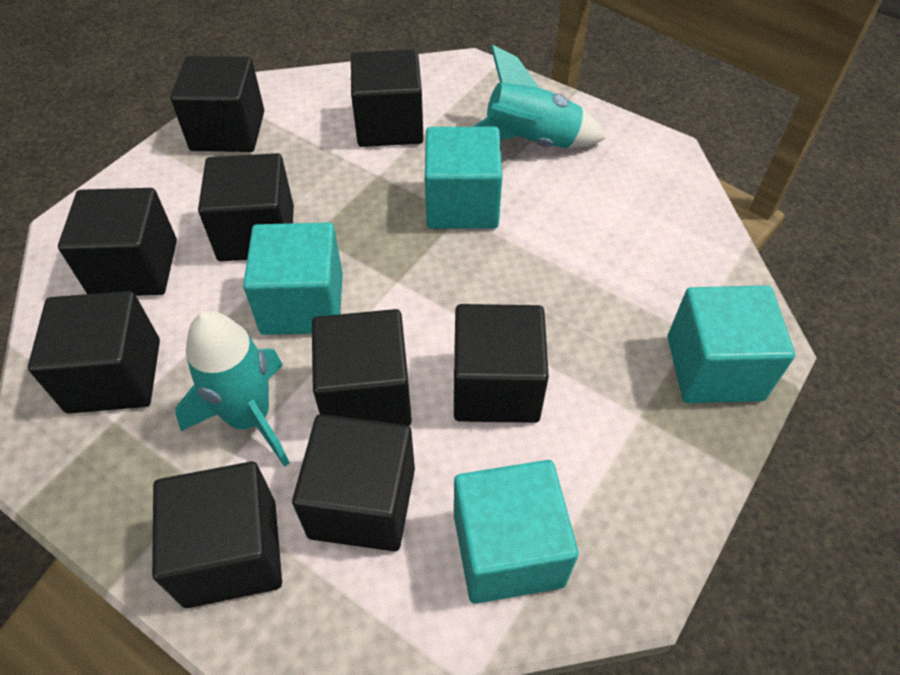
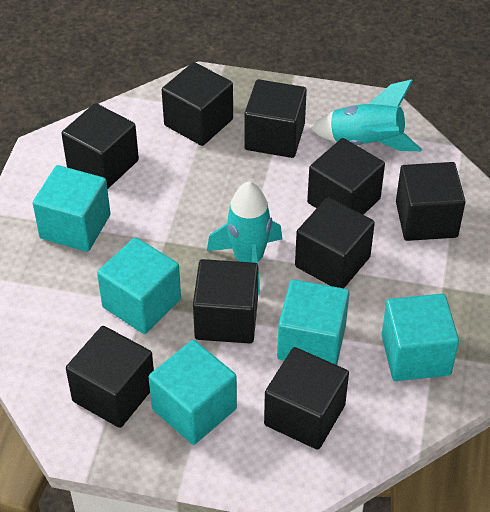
turquoise cube: 4 -> 5

